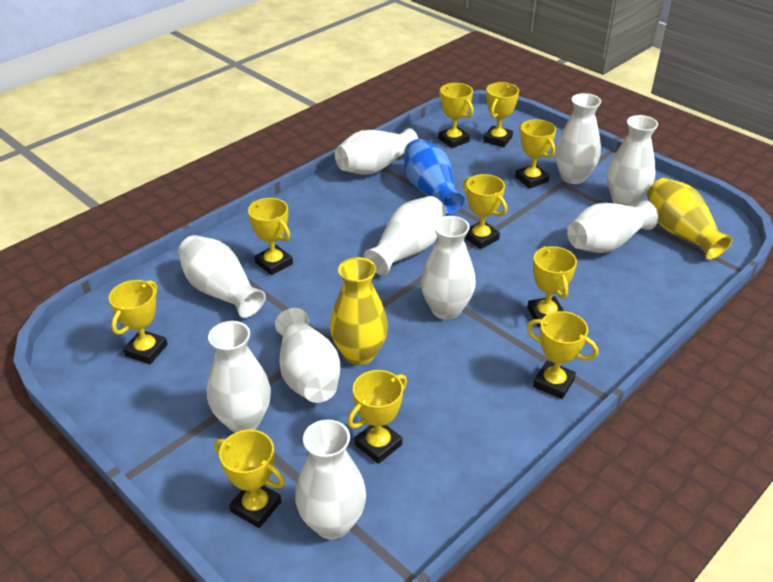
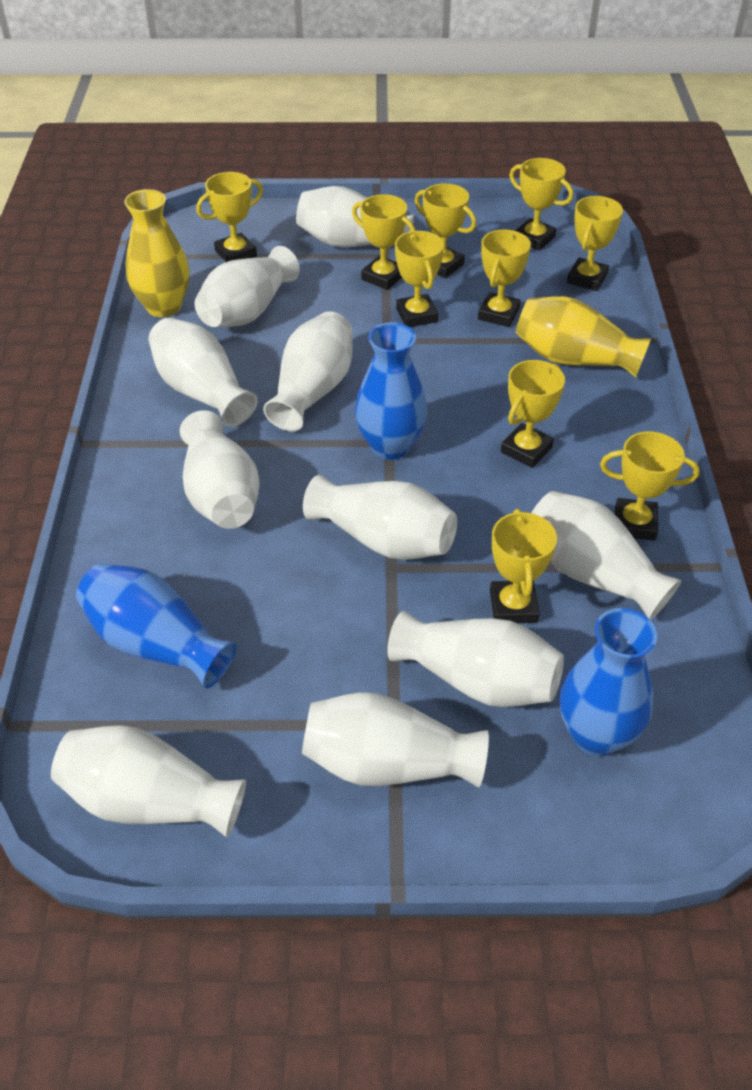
blue vase: 1 -> 3

